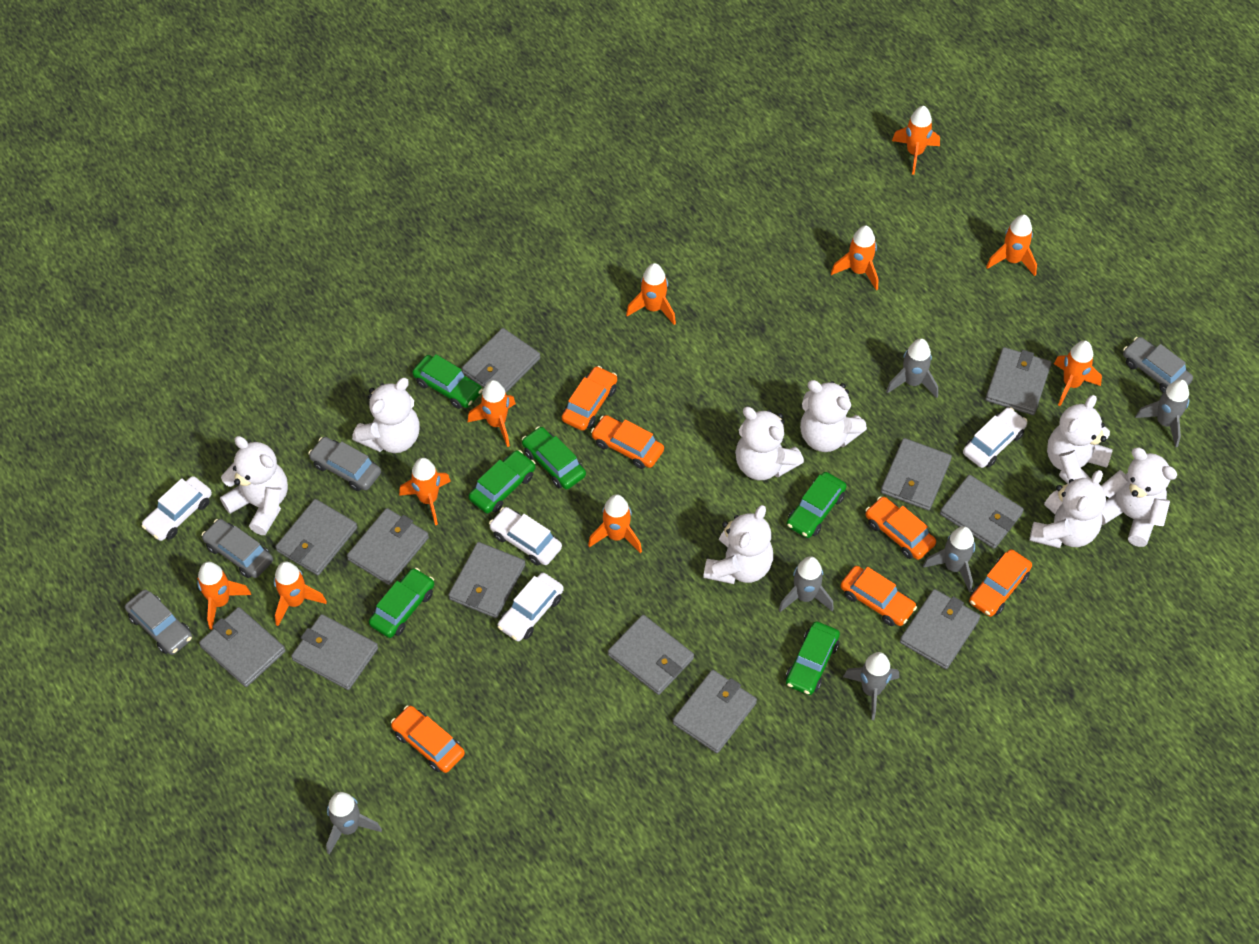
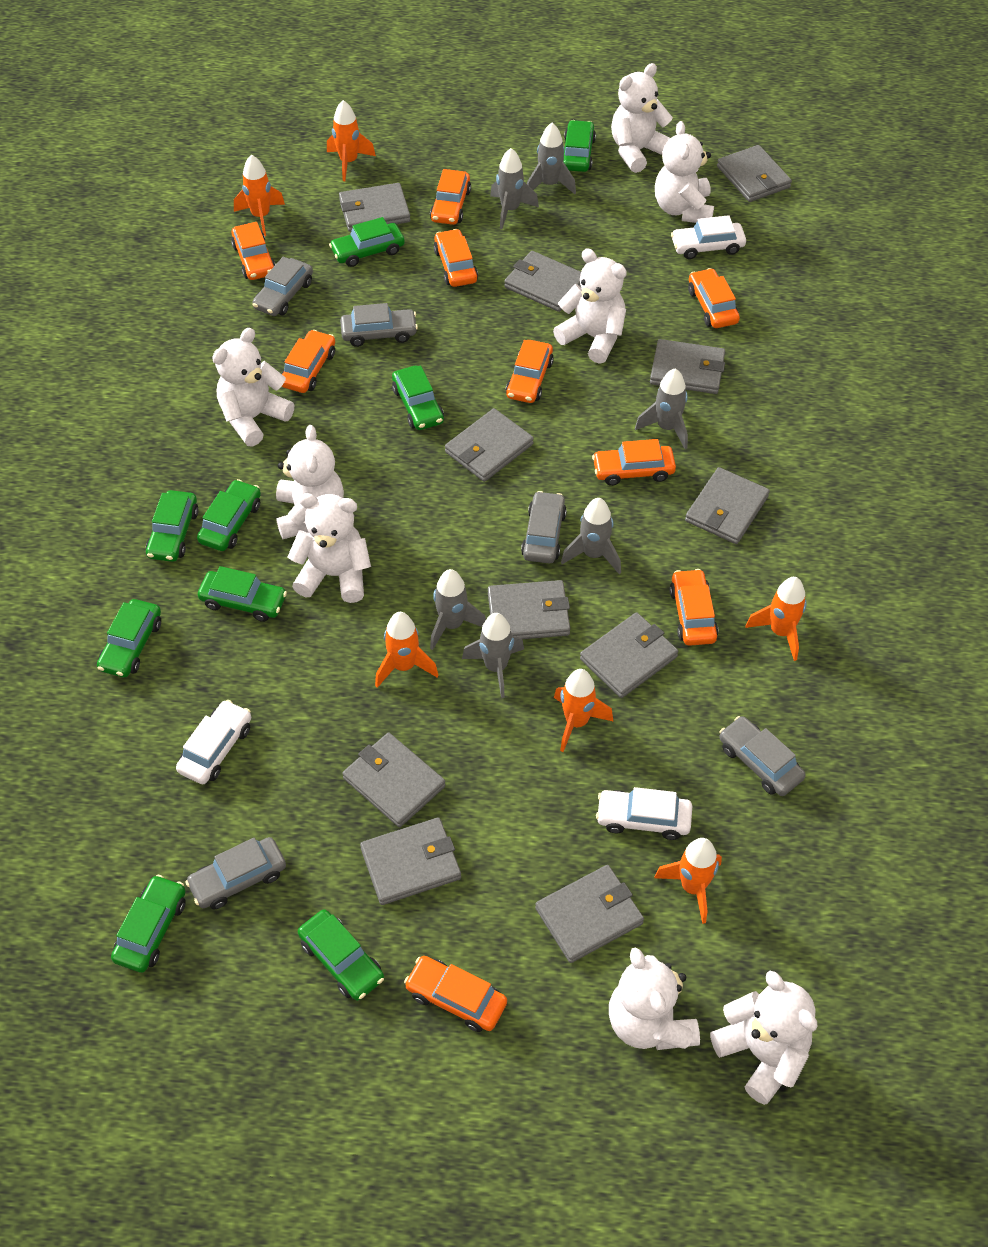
green car: 6 -> 9
grey car: 4 -> 5
grey wallet: 12 -> 11
orange car: 6 -> 9
orange rocket: 10 -> 6
white car: 4 -> 3

